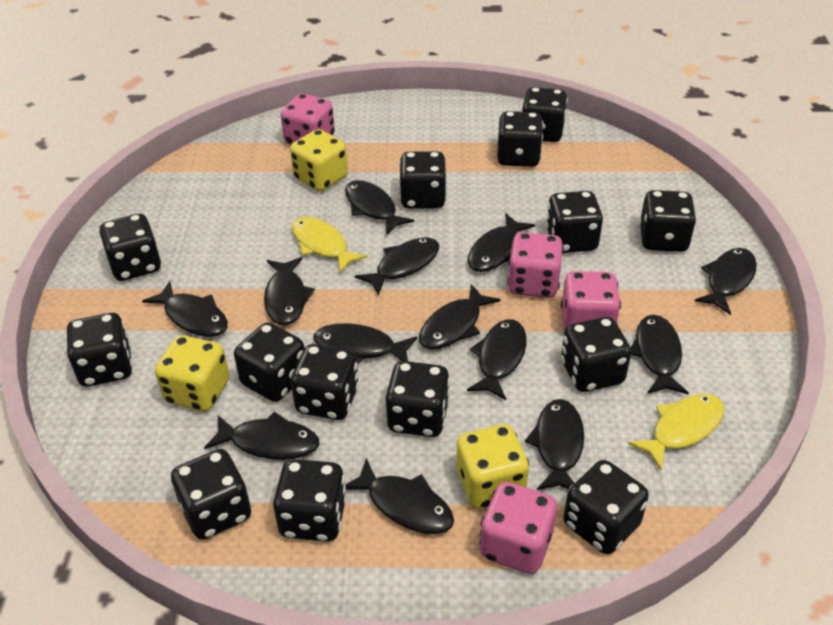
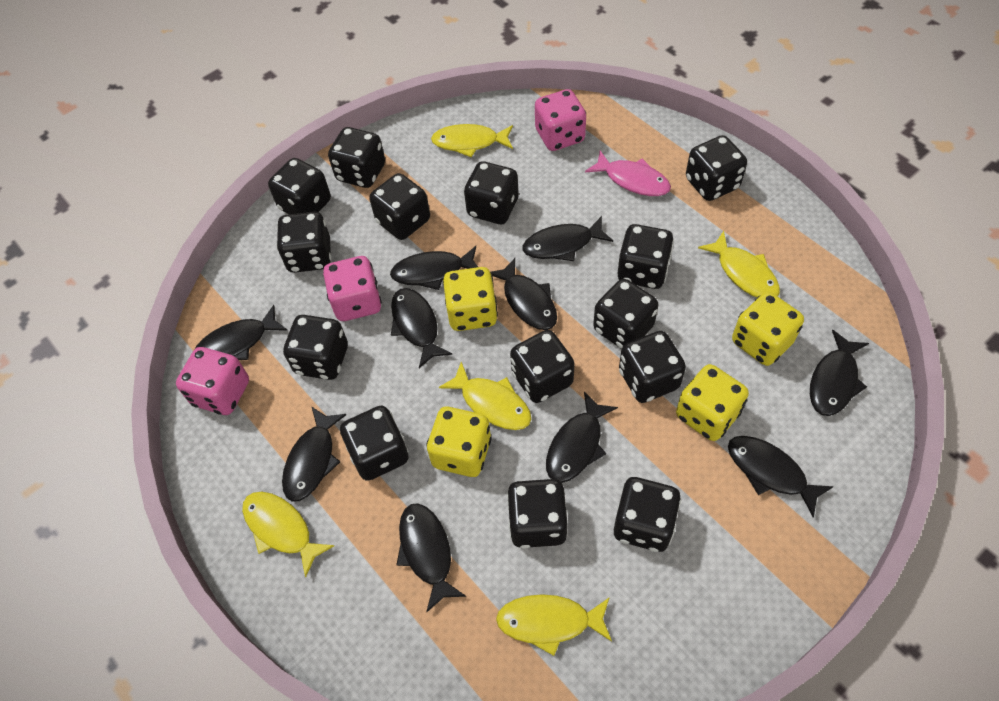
black fish: 13 -> 10
pink dice: 4 -> 3
pink fish: 0 -> 1
yellow dice: 3 -> 4
yellow fish: 2 -> 5

